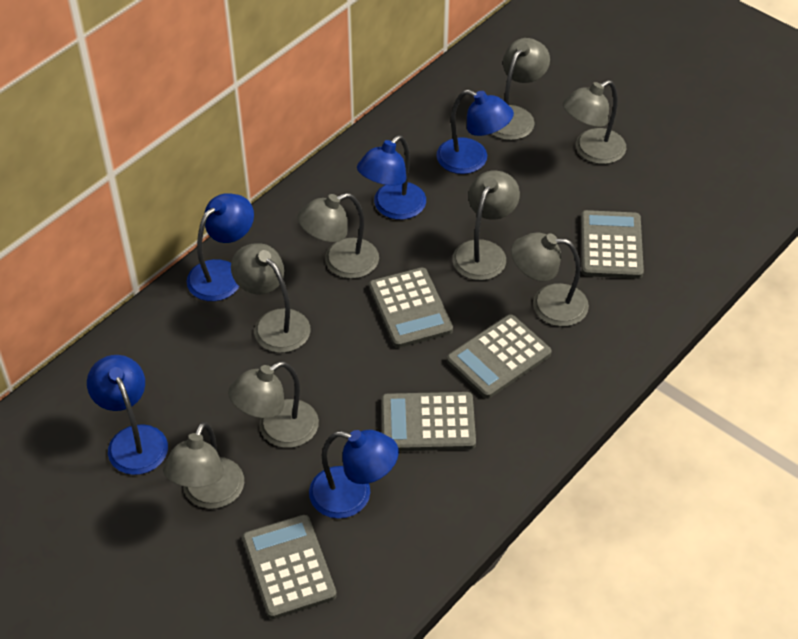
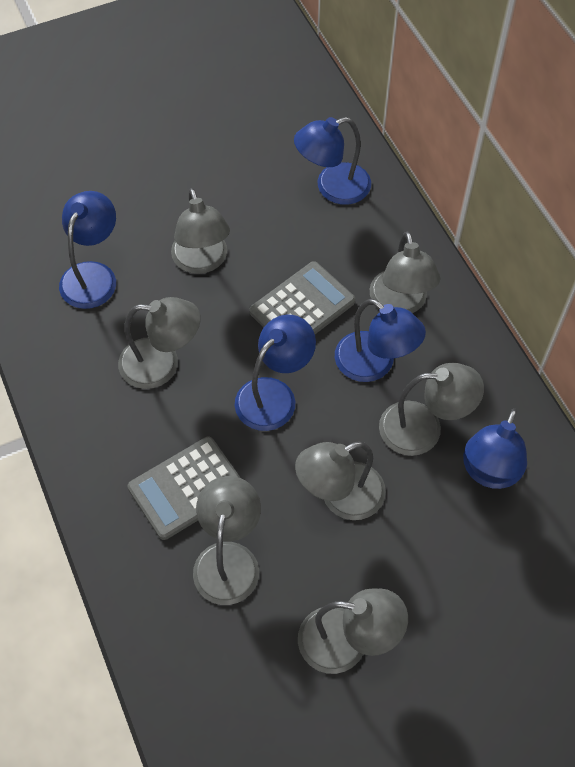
grey calculator: 5 -> 2
grey lamp: 8 -> 7

